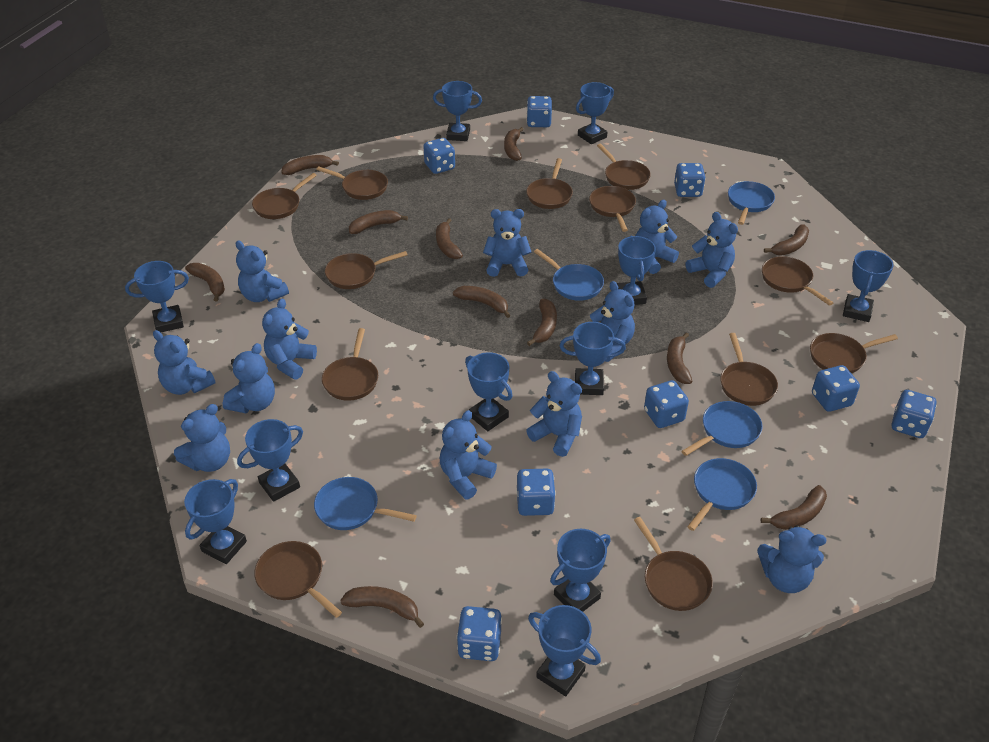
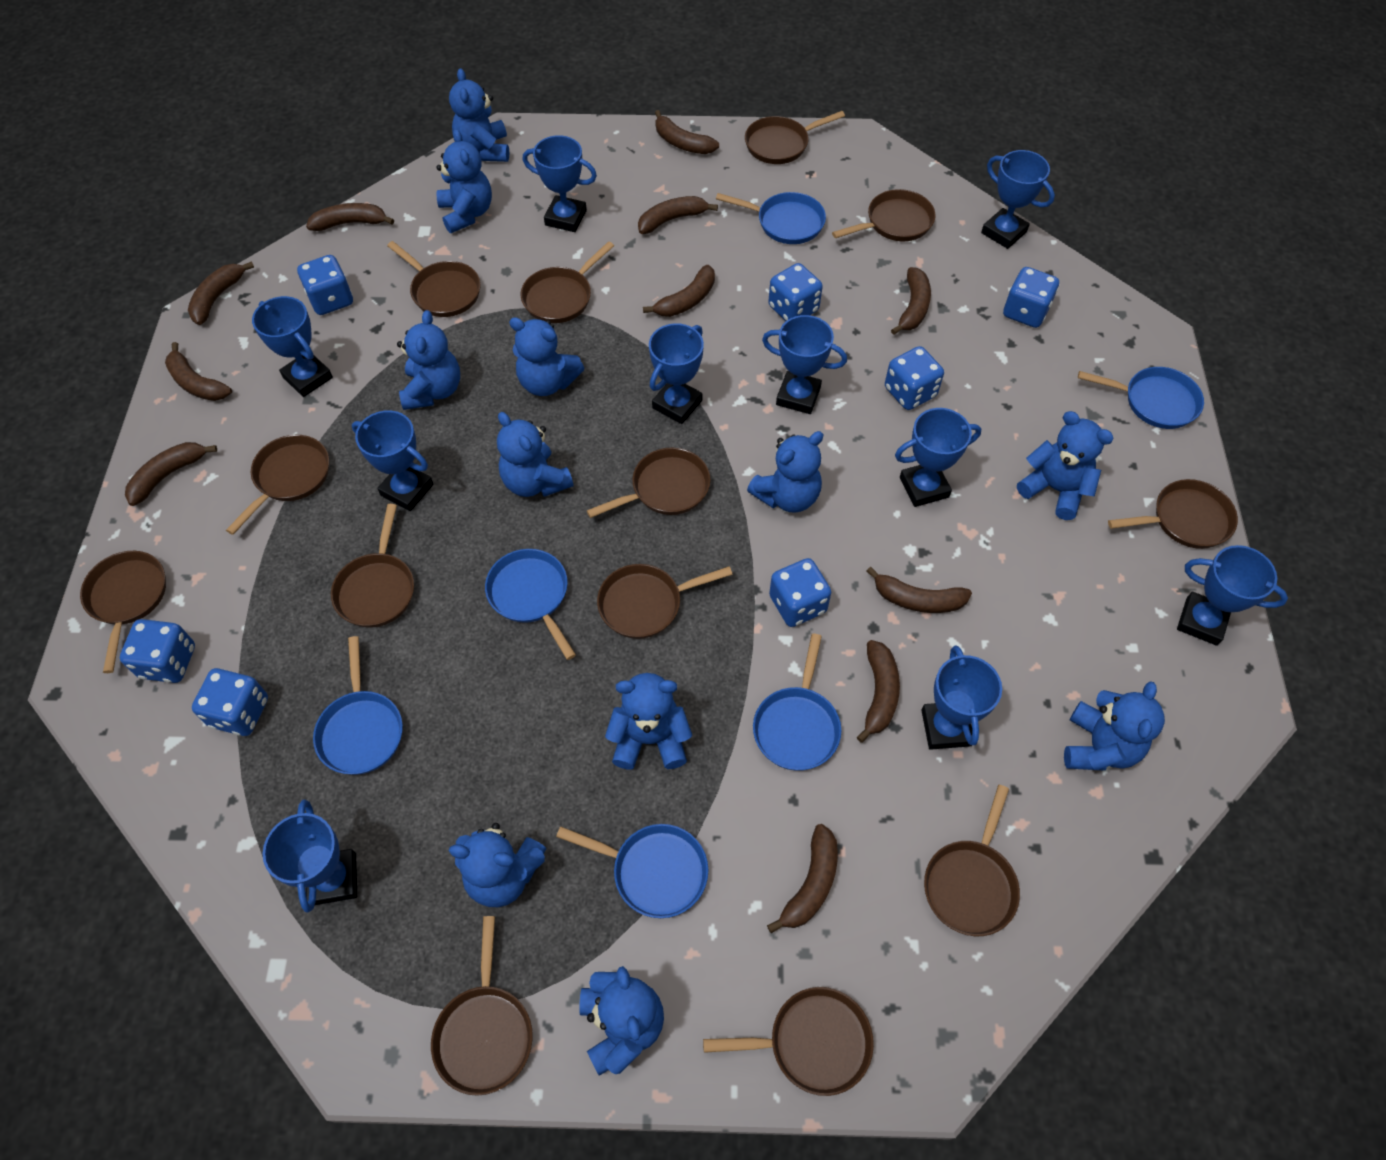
blue dice: 8 -> 7
blue pan: 5 -> 6
blue teddy bear: 12 -> 11
blue trophy: 11 -> 10
brown pan: 12 -> 13

